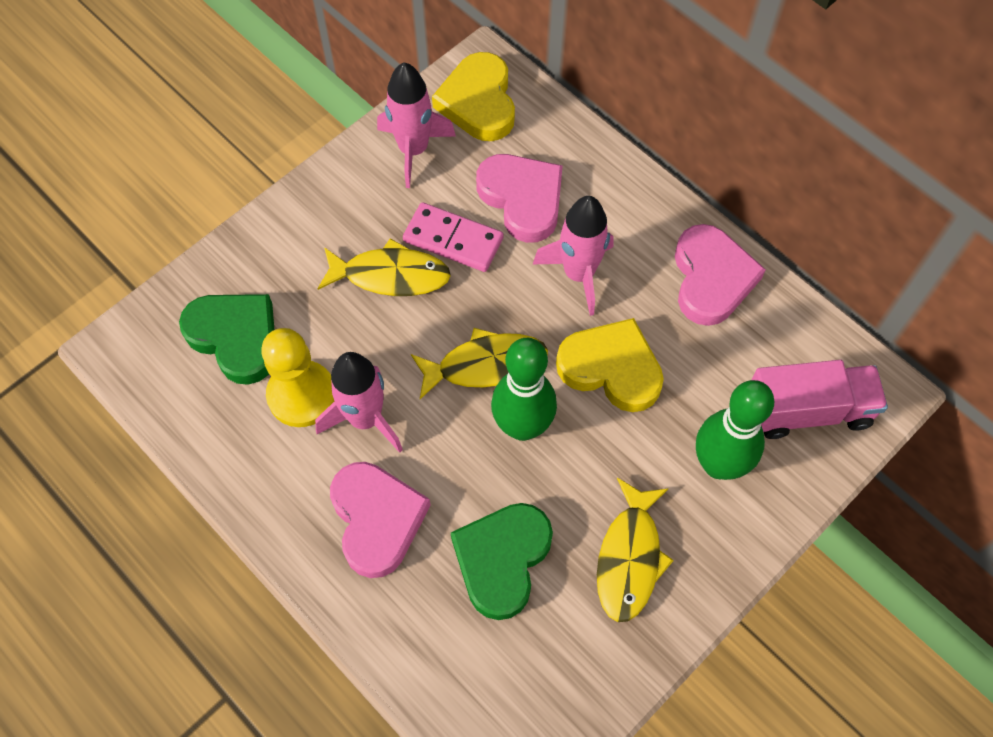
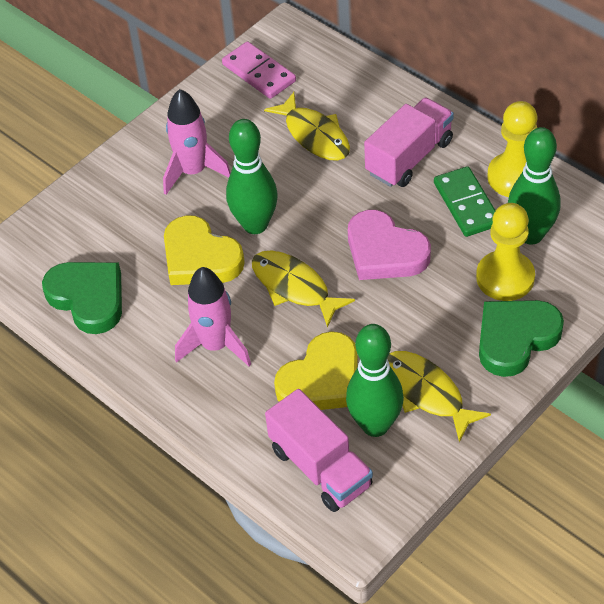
green bowling pin: 2 -> 3
green domino: 0 -> 1
pink heart: 3 -> 1
pink rocket: 3 -> 2
pink truck: 1 -> 2
yellow pawn: 1 -> 2

